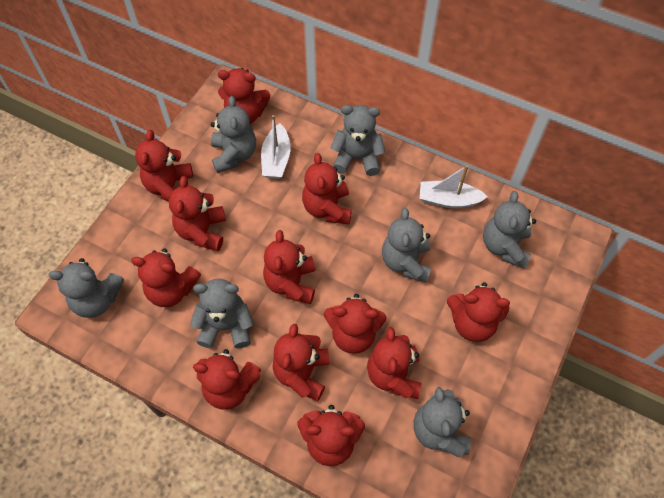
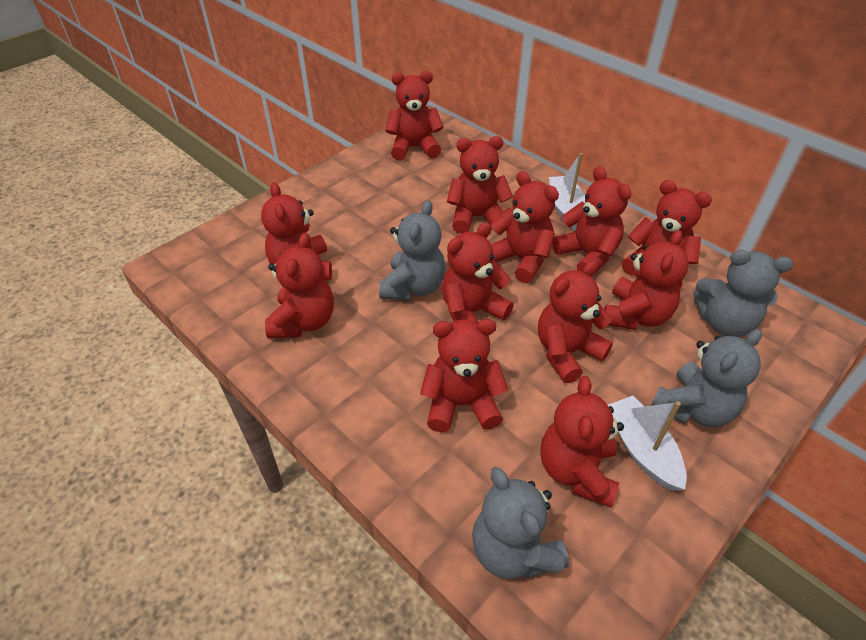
grey teddy bear: 7 -> 4

